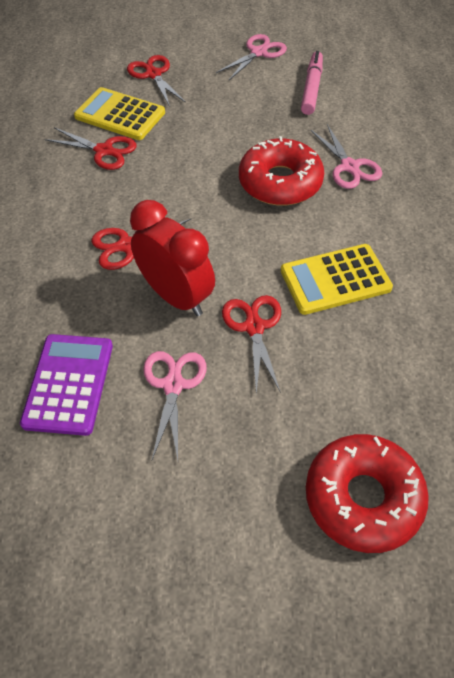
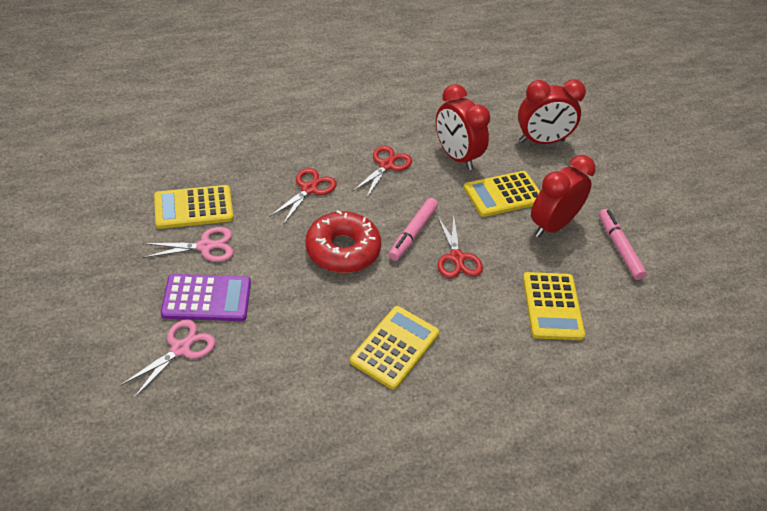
pink marker: 1 -> 2
pink scissors: 3 -> 2
red clock: 1 -> 3
red donut: 2 -> 1
red scissors: 4 -> 3
yellow calculator: 2 -> 4

